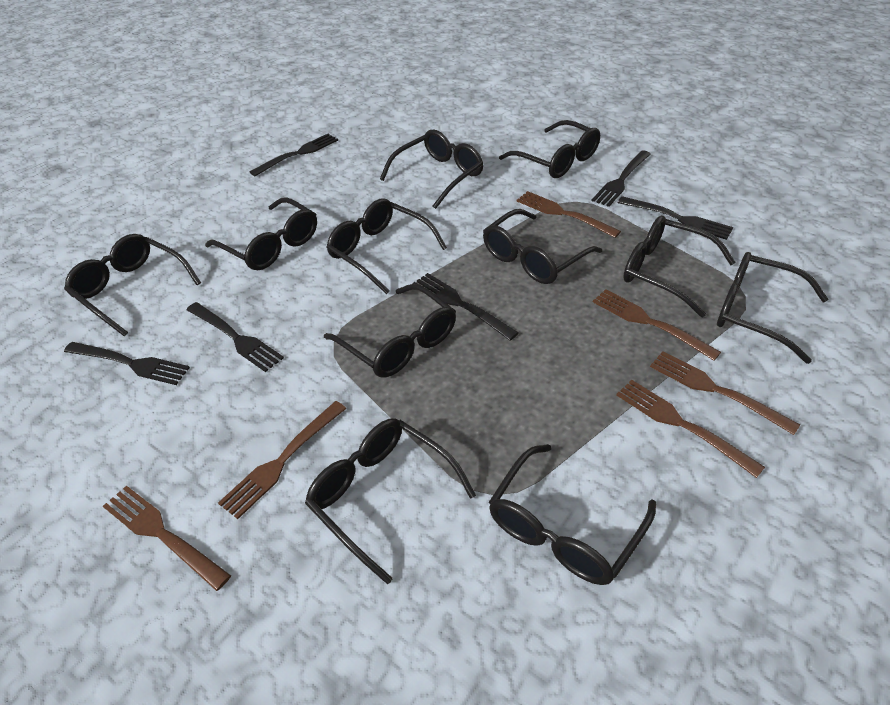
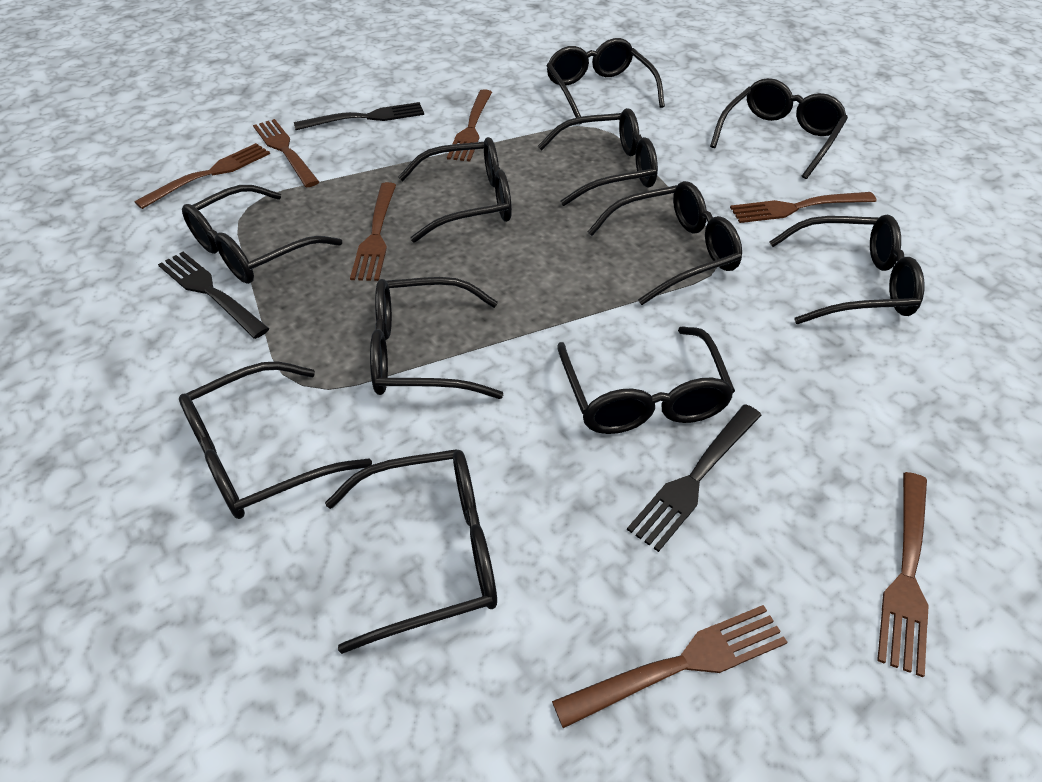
black fork: 6 -> 3
brown fork: 6 -> 7

